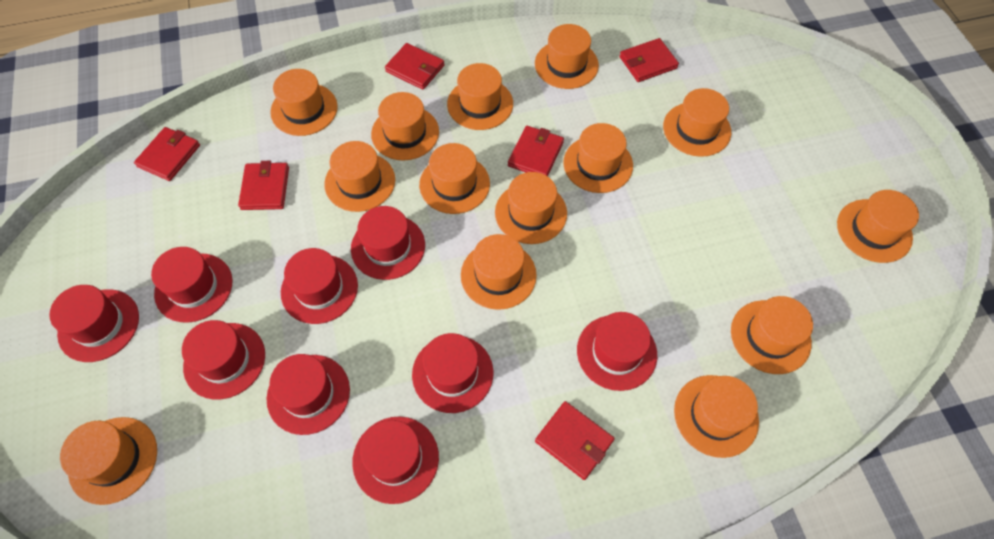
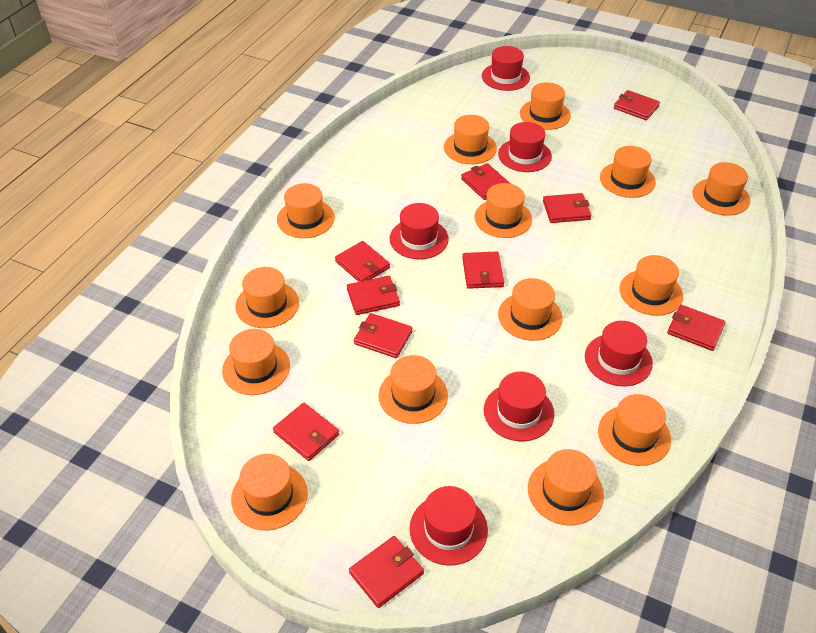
red hat: 9 -> 6
red wallet: 6 -> 10

